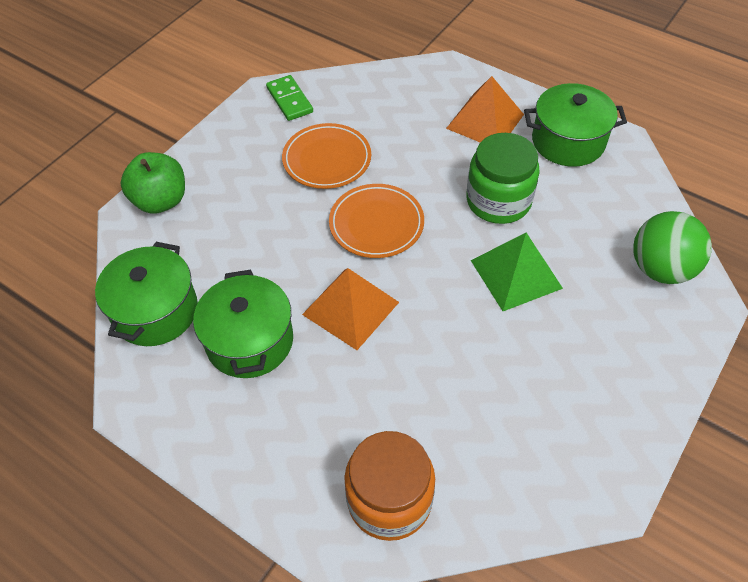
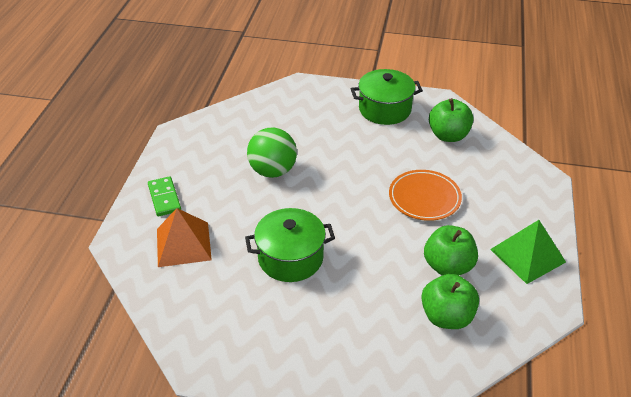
green apple: 1 -> 3
green jar: 1 -> 0
green pot: 3 -> 2
orange jar: 1 -> 0
orange plate: 2 -> 1
orange pyramid: 2 -> 1

